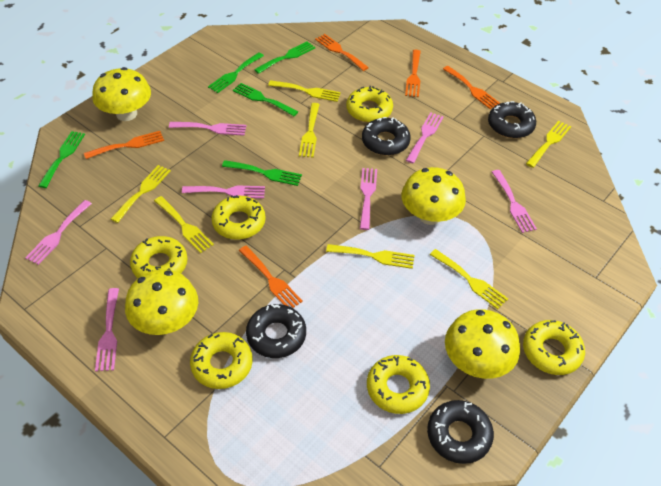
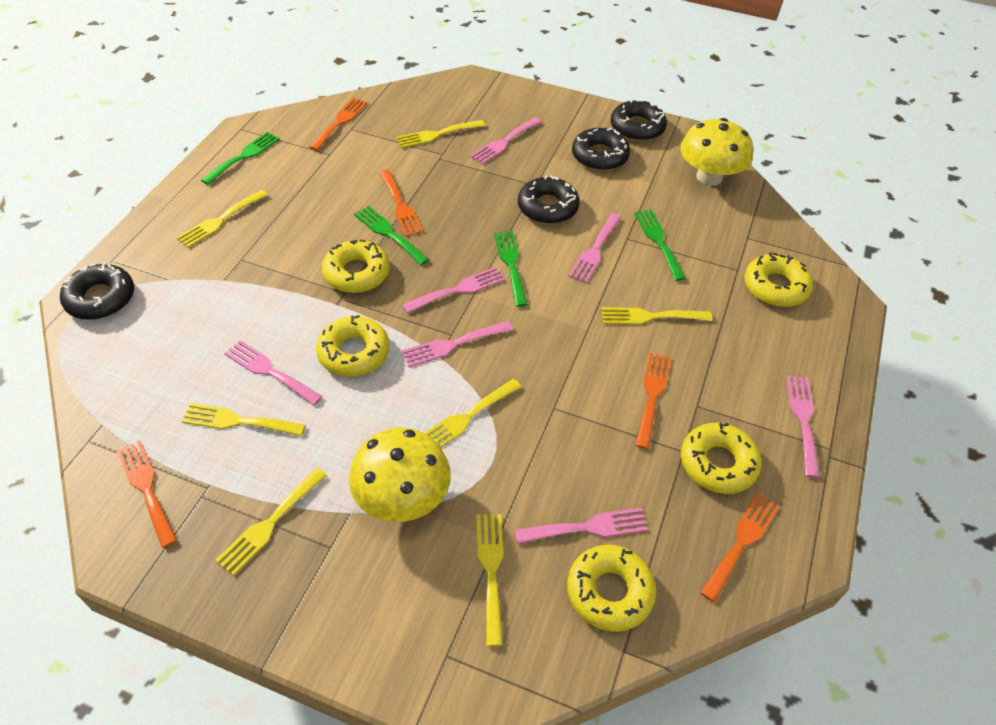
green fork: 5 -> 4
yellow donut: 6 -> 5
yellow mushroom: 4 -> 2

